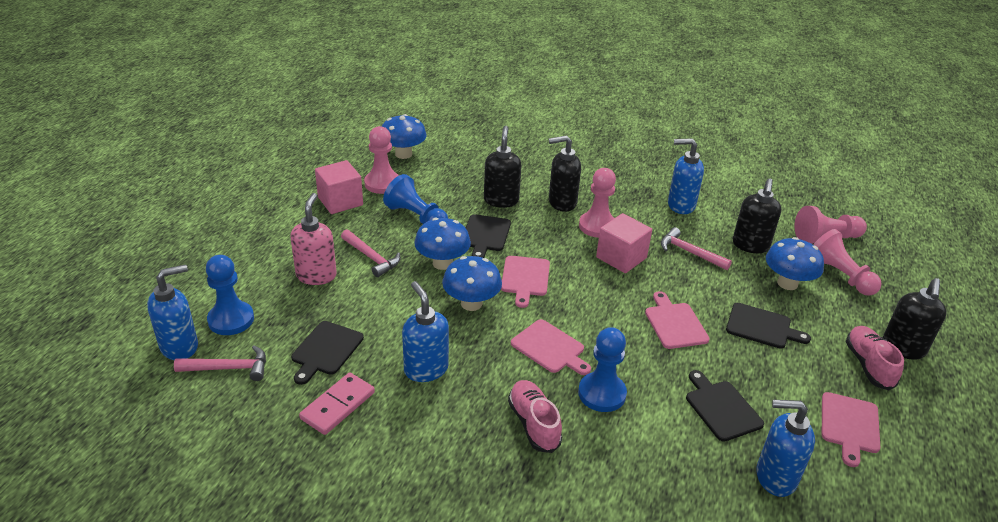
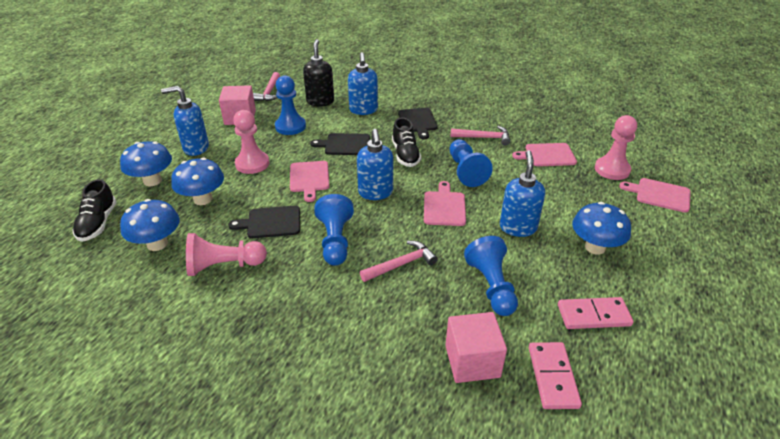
black cutting board: 4 -> 3
black shoe: 0 -> 2
black soap dispenser: 4 -> 1
blue pawn: 3 -> 4
pink domino: 1 -> 2
pink pawn: 4 -> 3
pink shoe: 2 -> 0
pink soap dispenser: 1 -> 0

